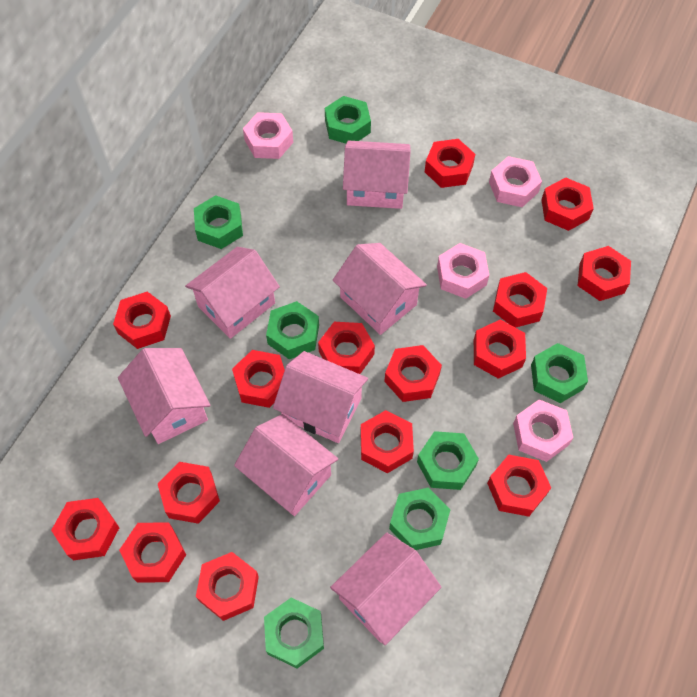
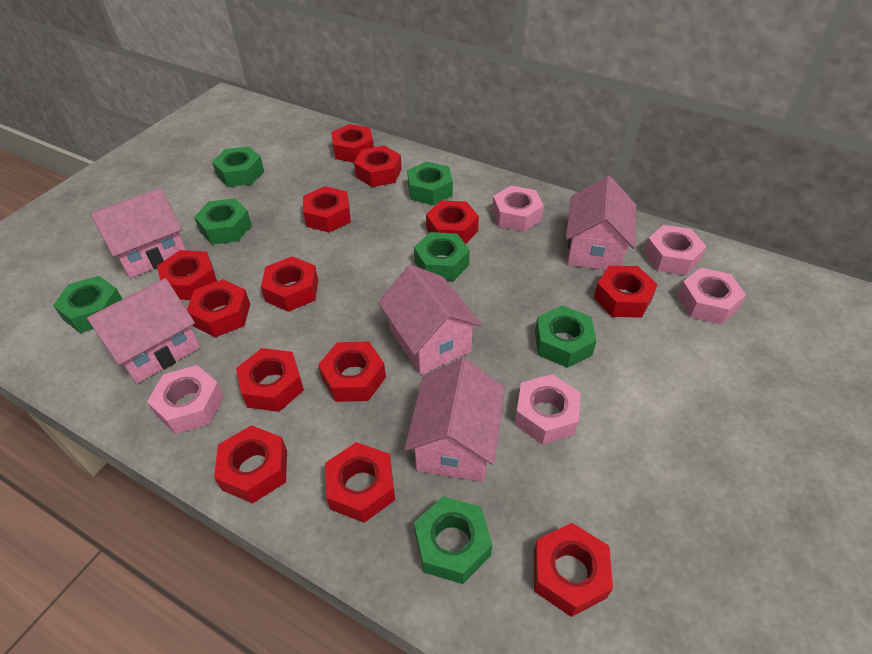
pink house: 7 -> 5
pink nut: 4 -> 5
red nut: 15 -> 13

